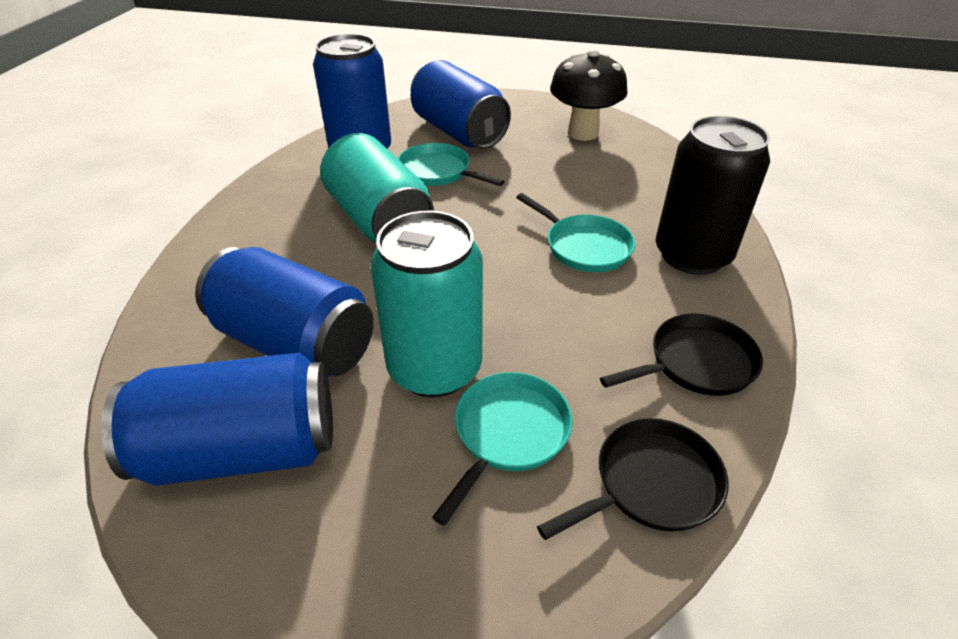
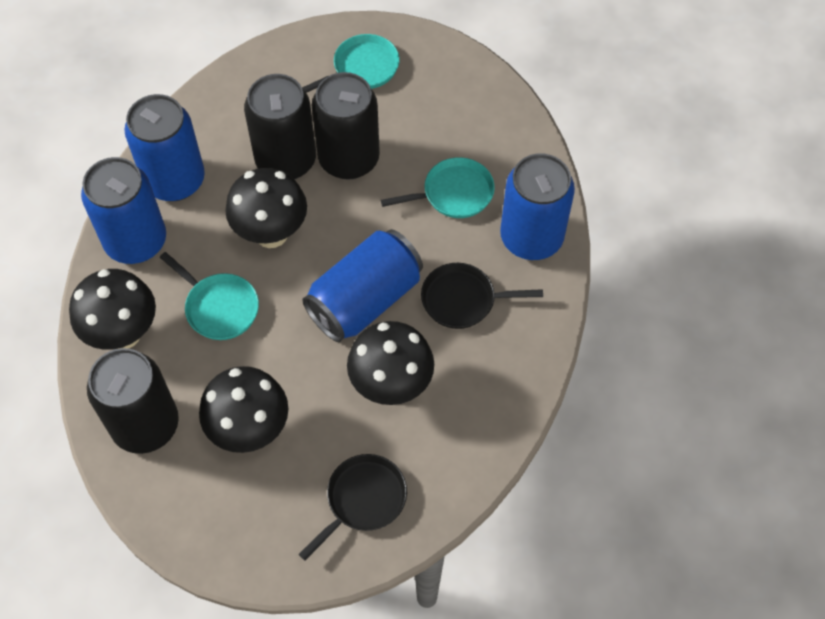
black can: 1 -> 3
black mushroom: 1 -> 4
turquoise can: 2 -> 0

